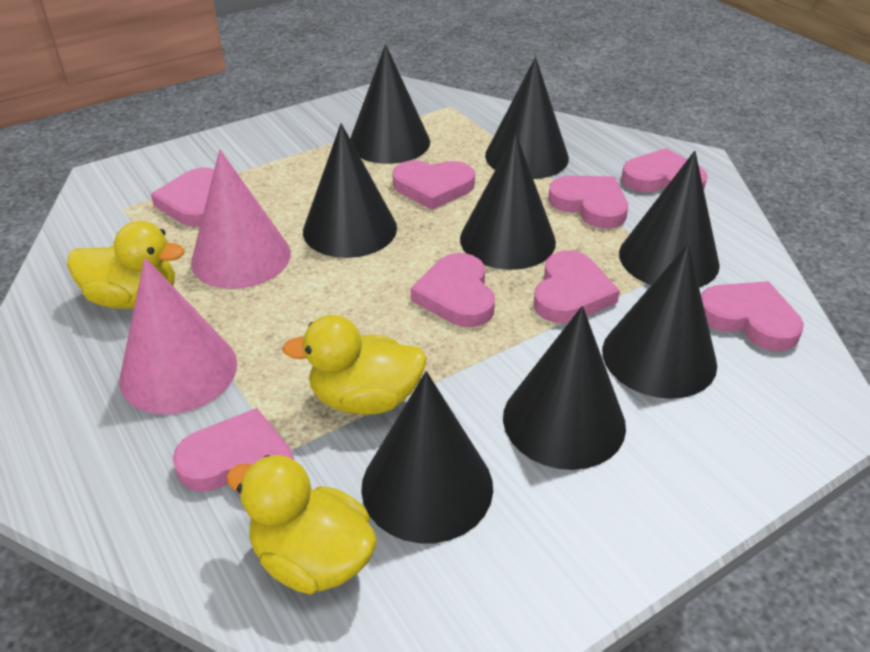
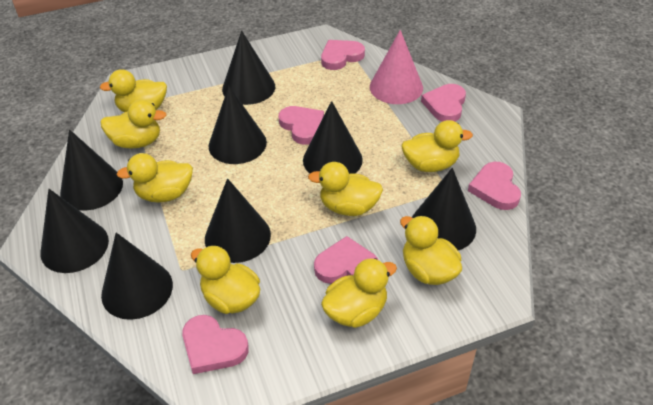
pink cone: 2 -> 1
pink heart: 8 -> 6
yellow duck: 3 -> 8

